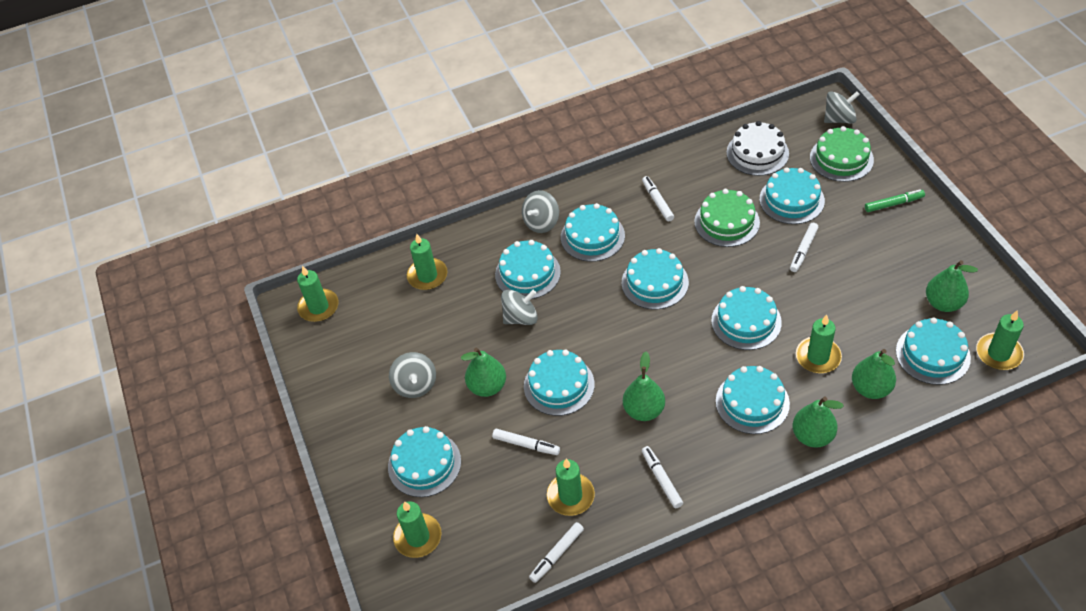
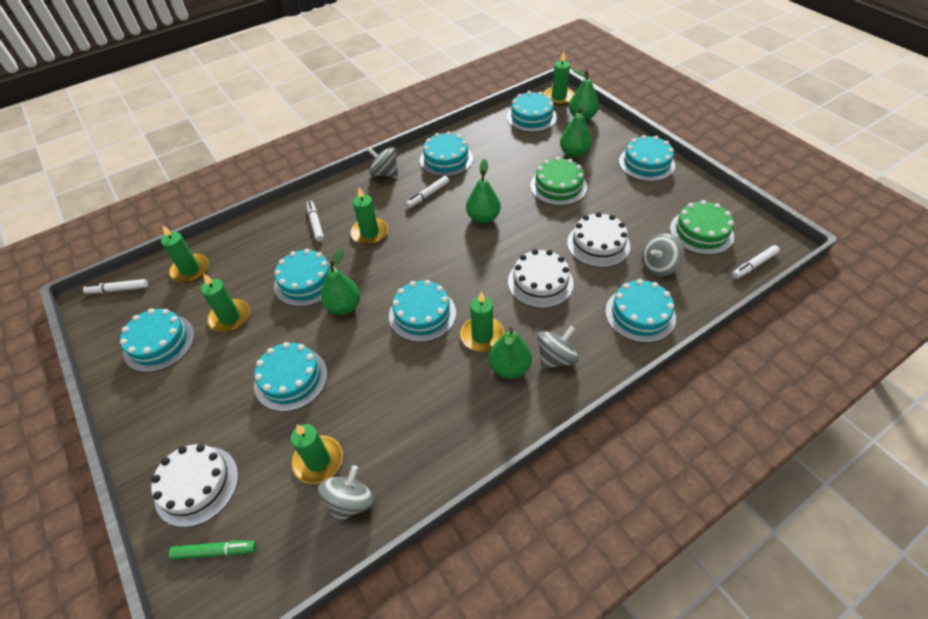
turquoise cake: 9 -> 8
white cake: 1 -> 3
white marker: 5 -> 4

